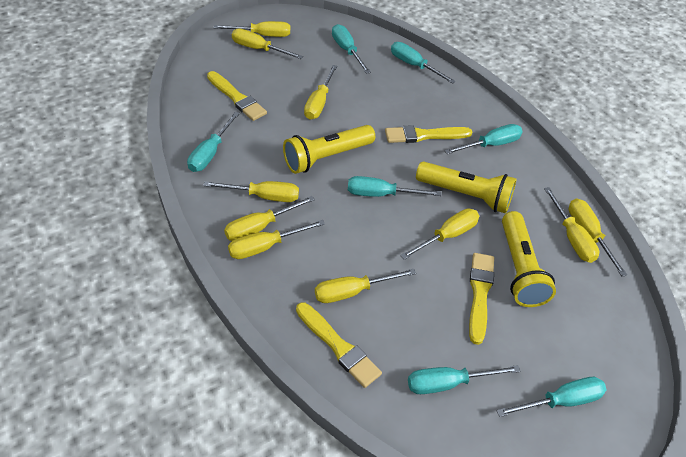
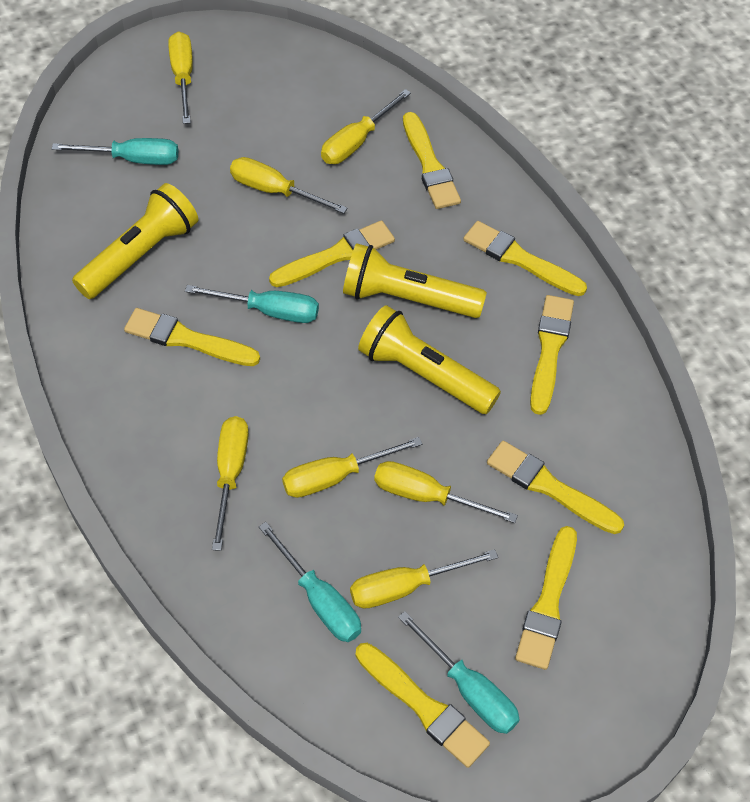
turquoise screwdriver: 7 -> 4
yellow brush: 4 -> 8
yellow screwdriver: 10 -> 7

